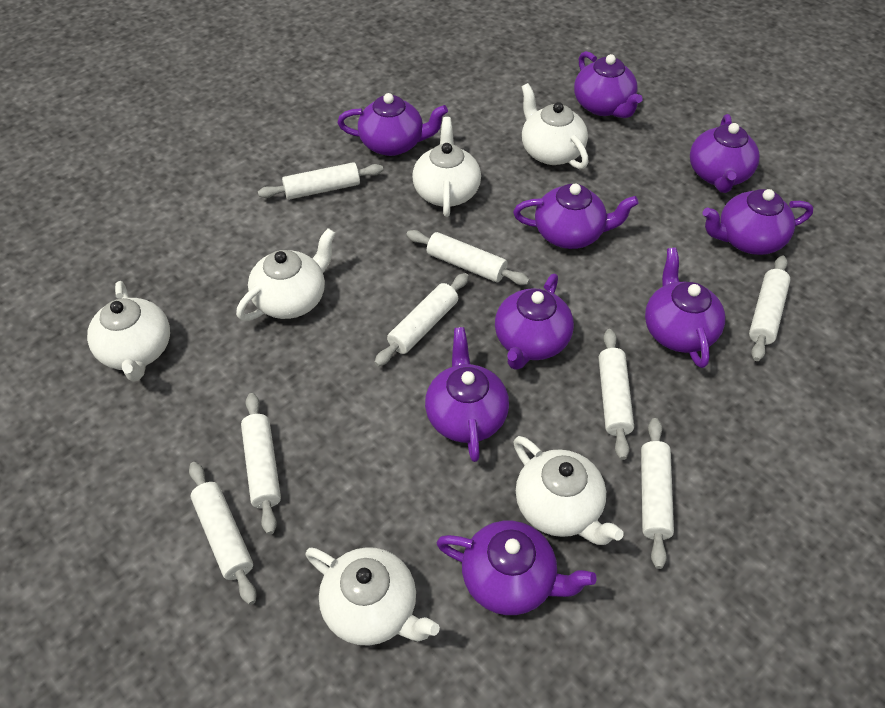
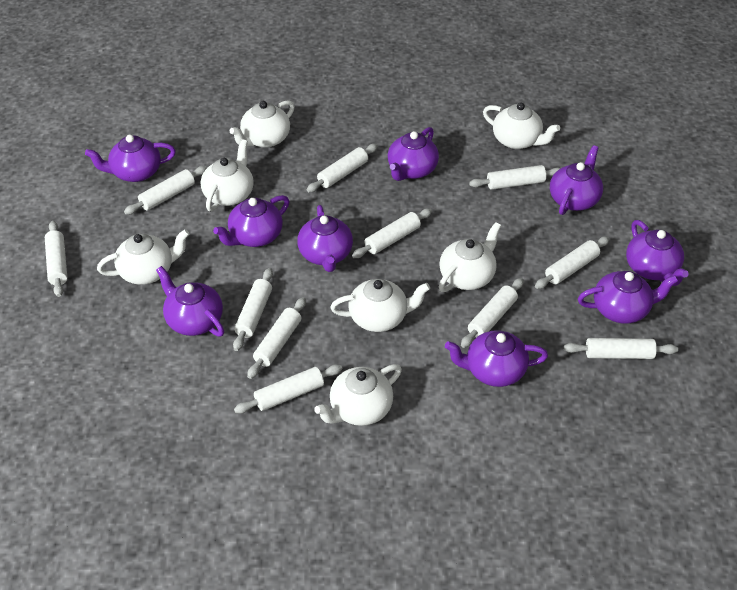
white rolling pin: 8 -> 11
white teapot: 6 -> 7

